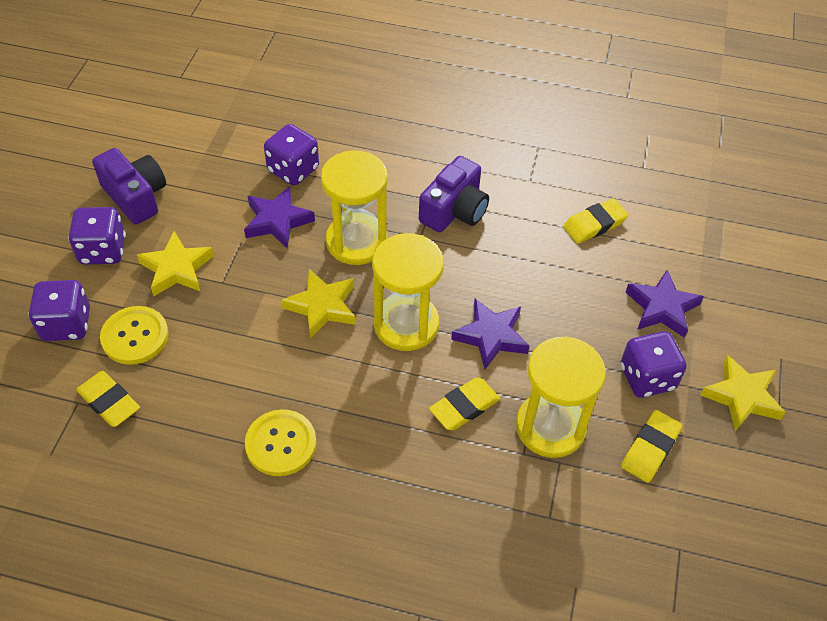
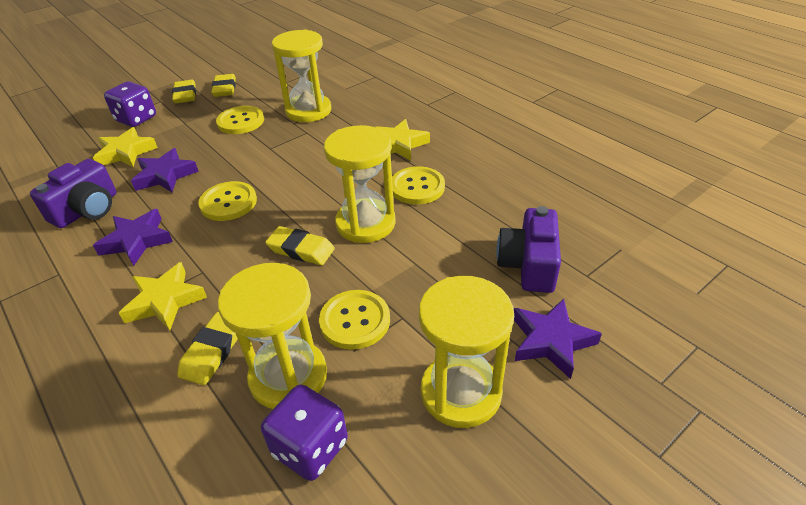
purple dice: 4 -> 2
yellow button: 2 -> 4
yellow hourglass: 3 -> 4

